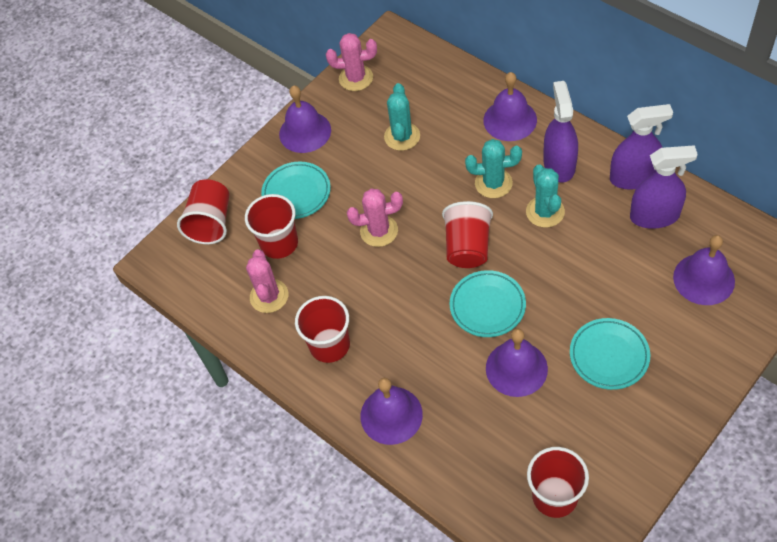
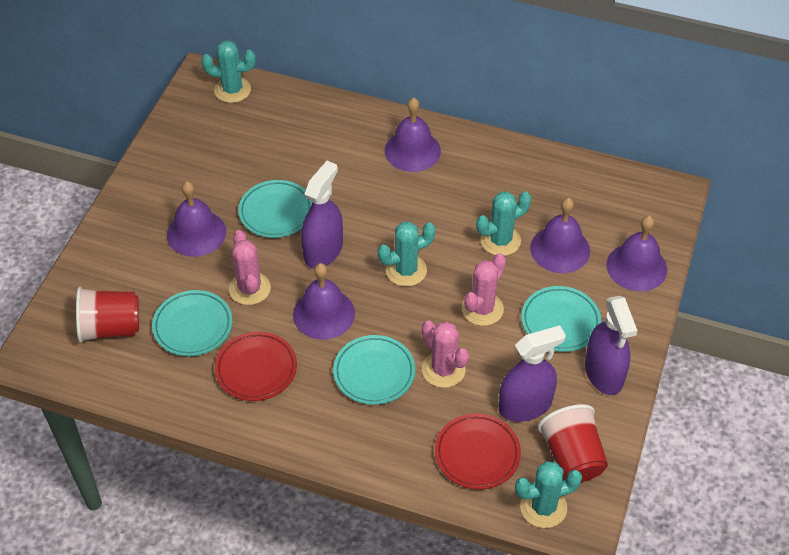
red cup: 5 -> 2
red plate: 0 -> 2
turquoise cactus: 3 -> 4
turquoise plate: 3 -> 4

